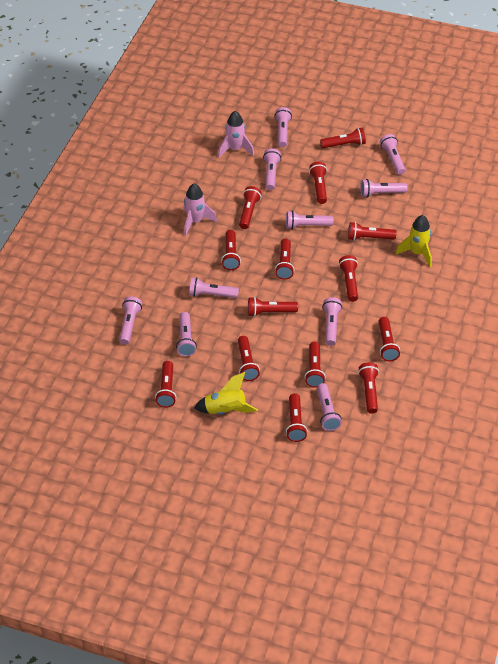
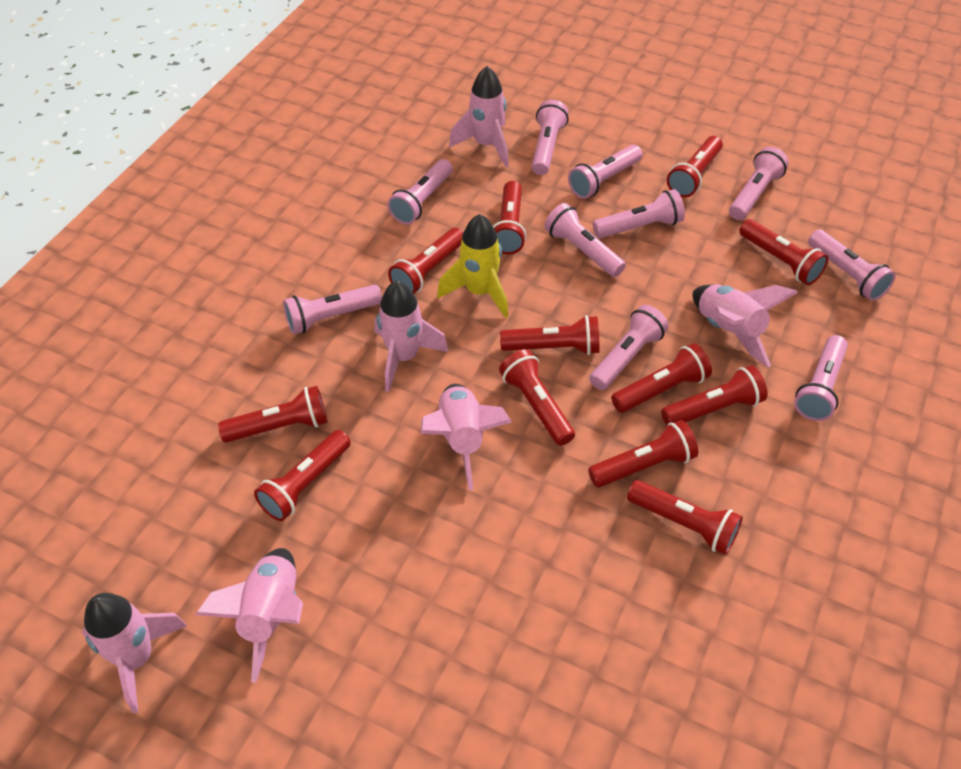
pink rocket: 2 -> 6
red flashlight: 14 -> 12
yellow rocket: 2 -> 1

